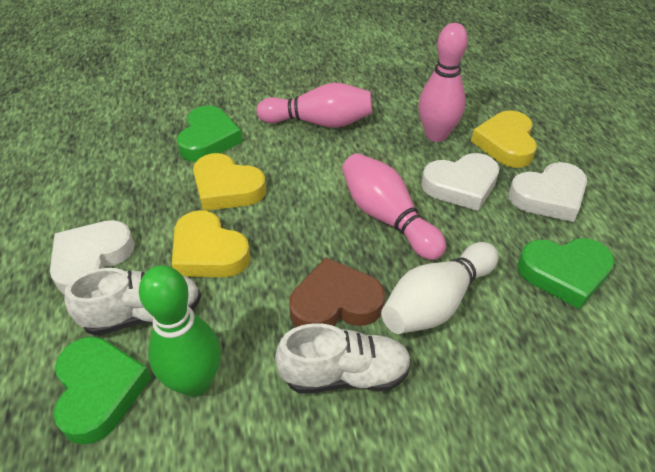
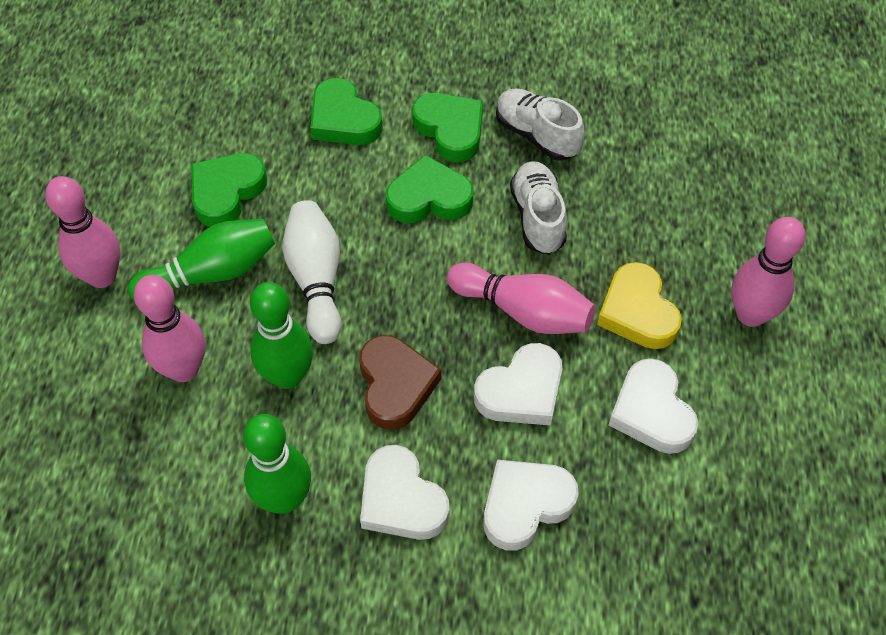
green bowling pin: 1 -> 3
green heart: 3 -> 4
pink bowling pin: 3 -> 4
white heart: 3 -> 4
yellow heart: 3 -> 1

